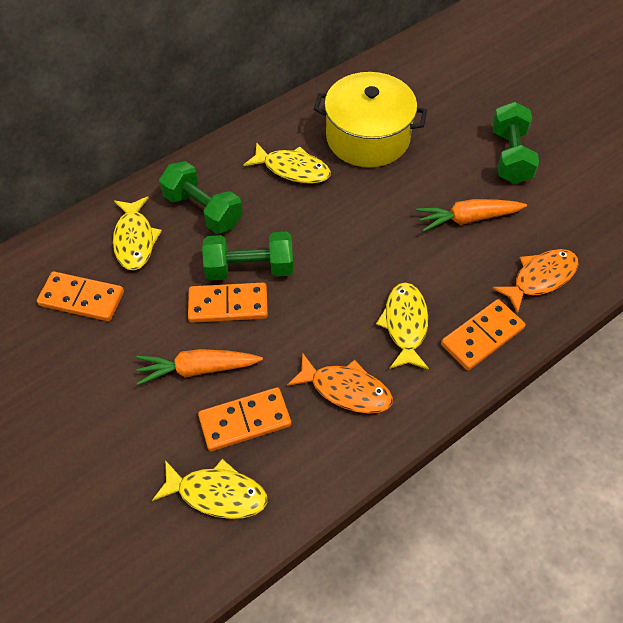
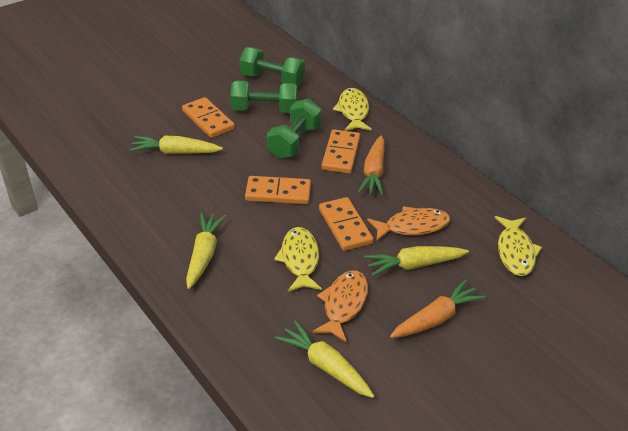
yellow carrot: 0 -> 4
yellow fish: 4 -> 3
yellow pot: 1 -> 0

